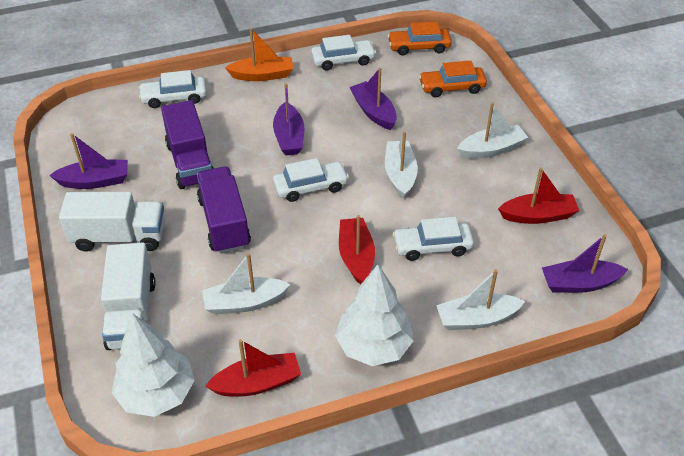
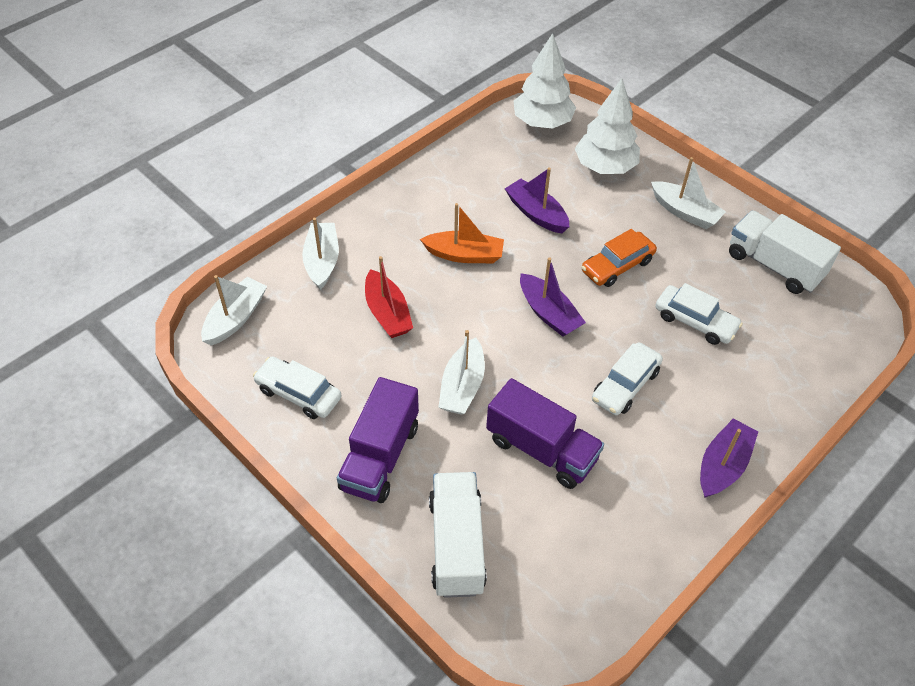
orange car: 2 -> 1
purple boat: 4 -> 3
red boat: 3 -> 1
white car: 4 -> 3

